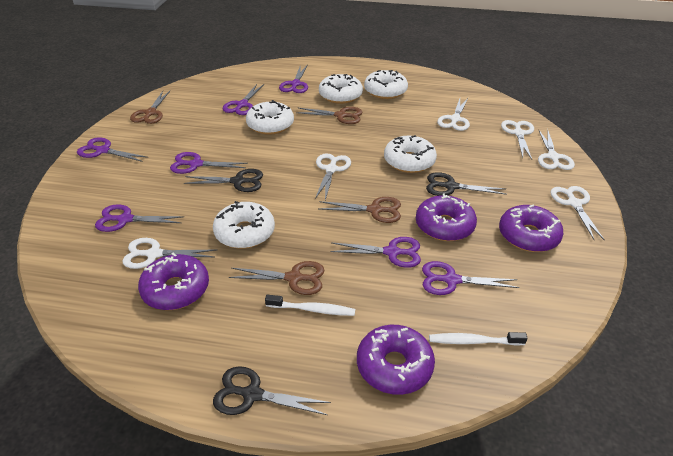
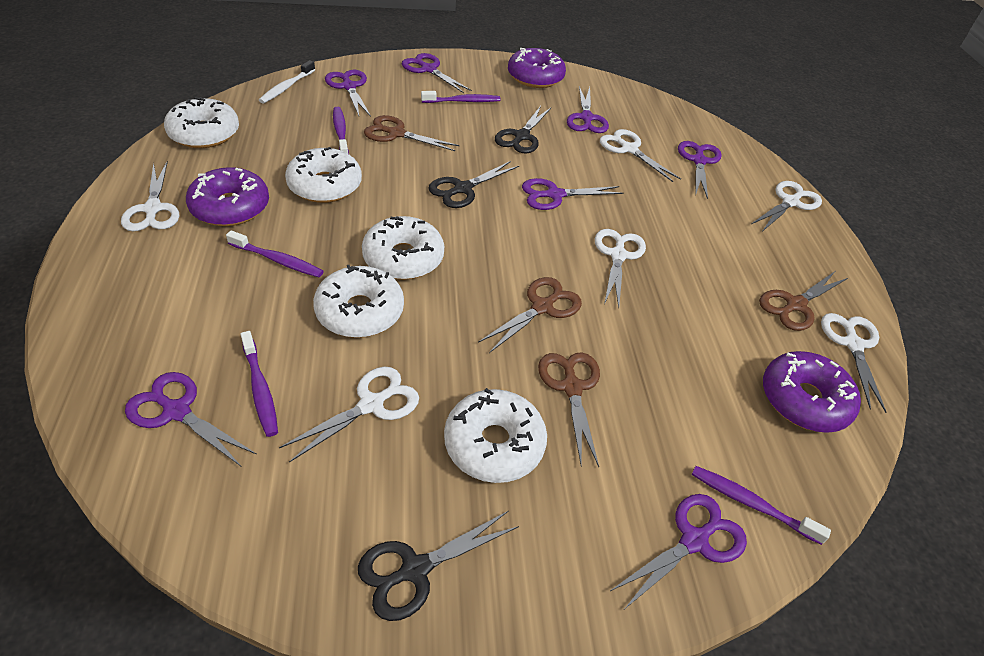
purple donut: 4 -> 3
purple toothbrush: 0 -> 5
white toothbrush: 2 -> 1

